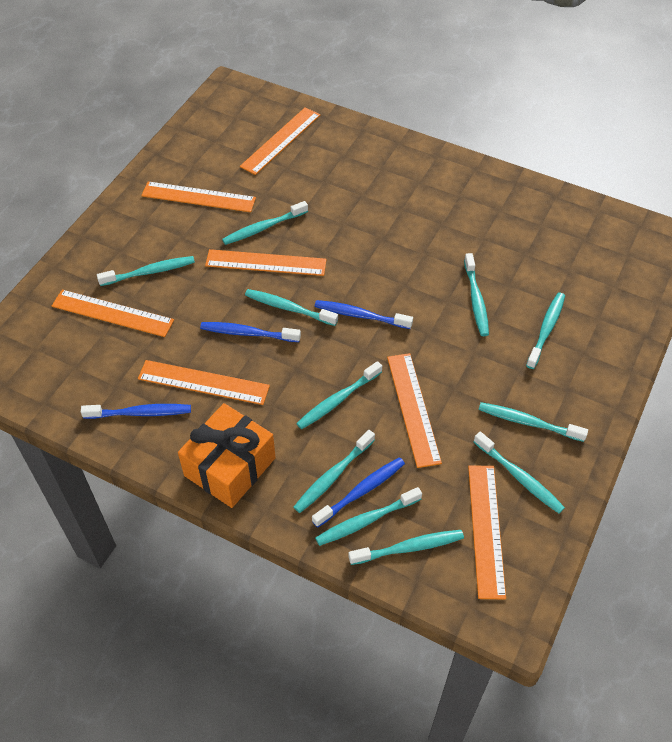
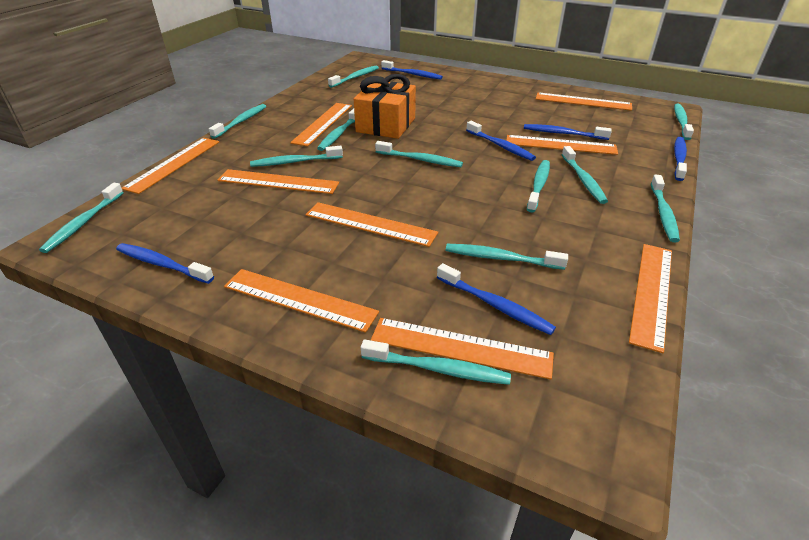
blue toothbrush: 4 -> 6
orange ruler: 7 -> 9
turquoise toothbrush: 11 -> 12

